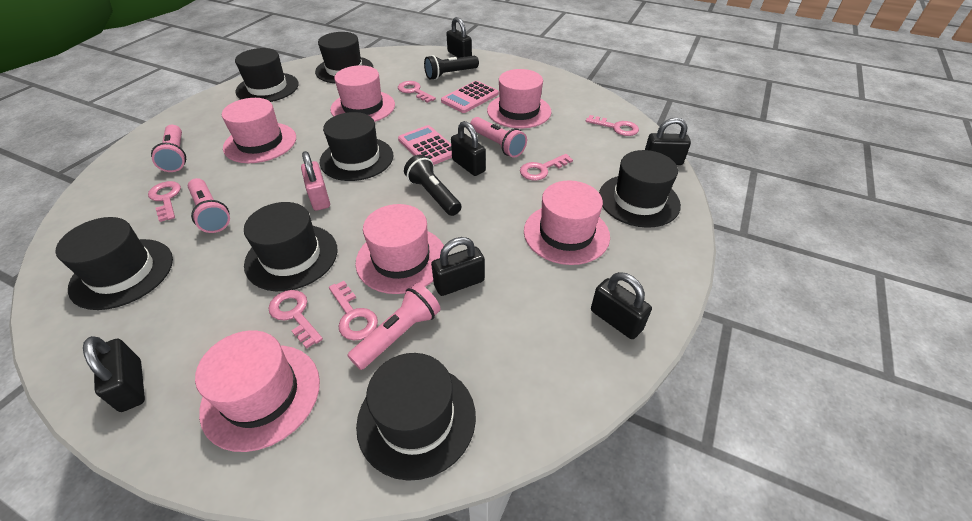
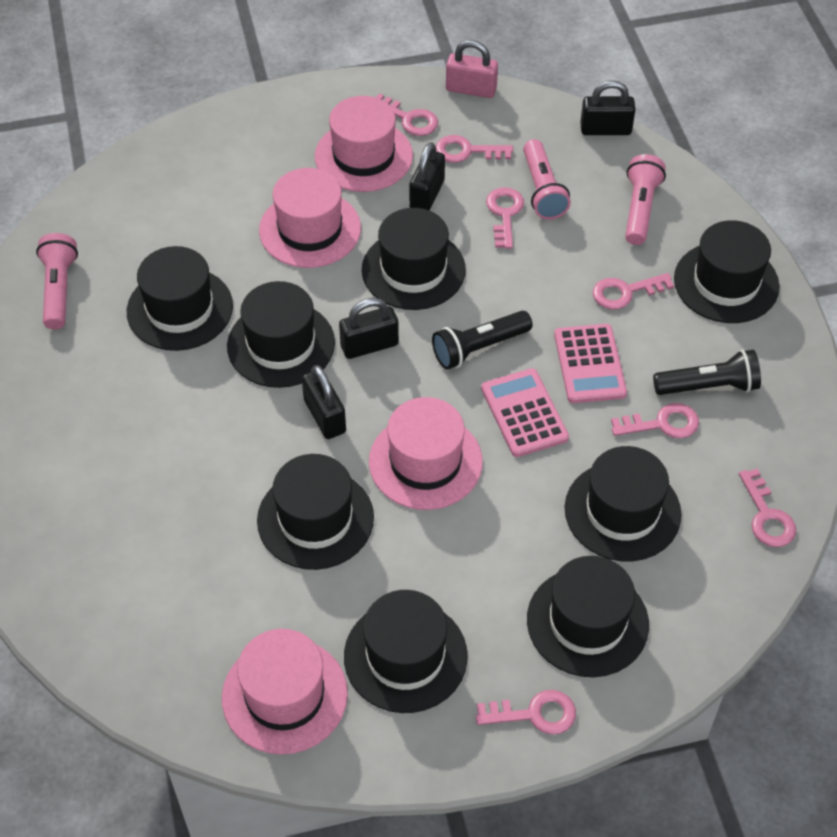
black hat: 7 -> 8
black padlock: 6 -> 4
pink flashlight: 4 -> 3
pink hat: 6 -> 4
pink key: 6 -> 7

